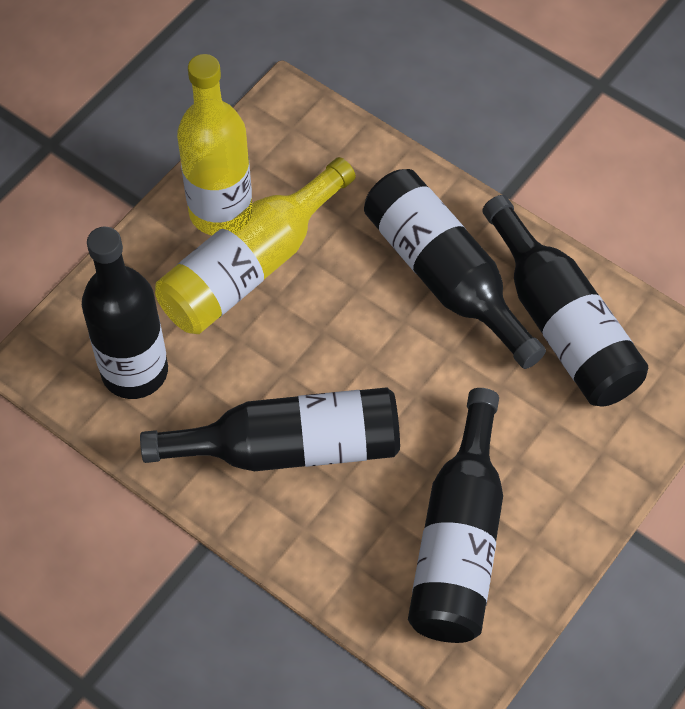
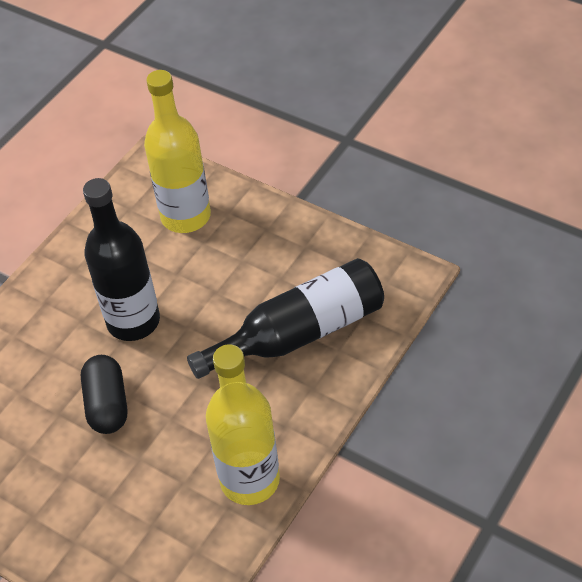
black bottle: 5 -> 2
black capsule: 0 -> 1

